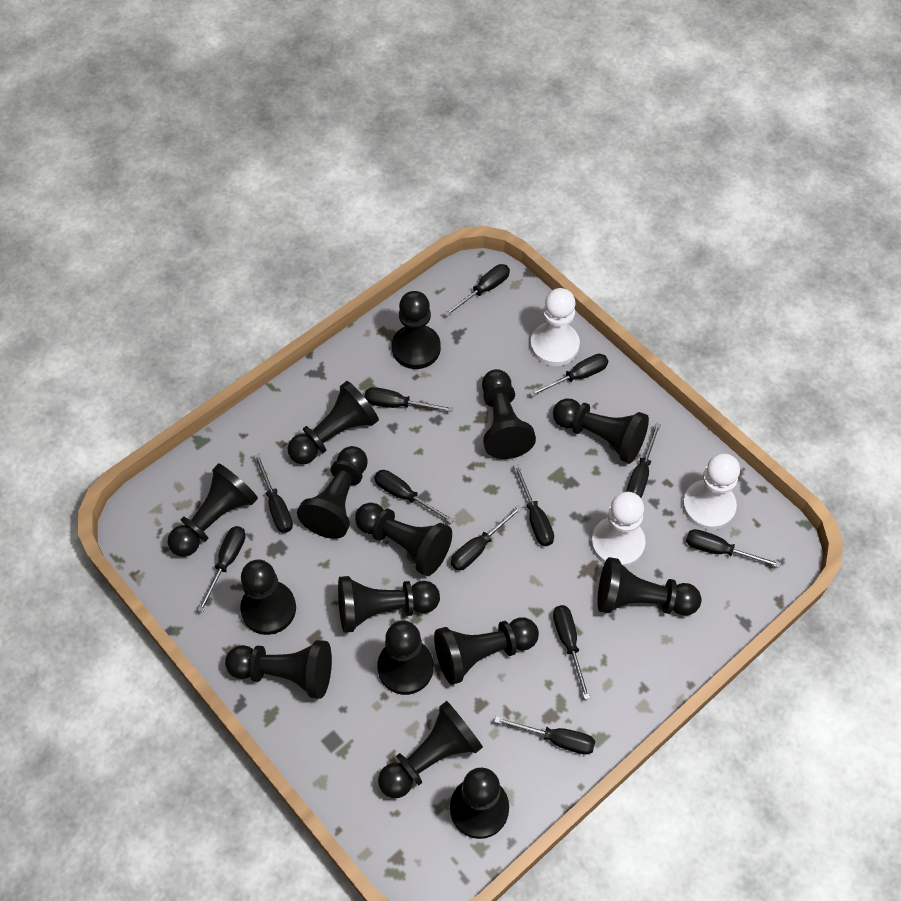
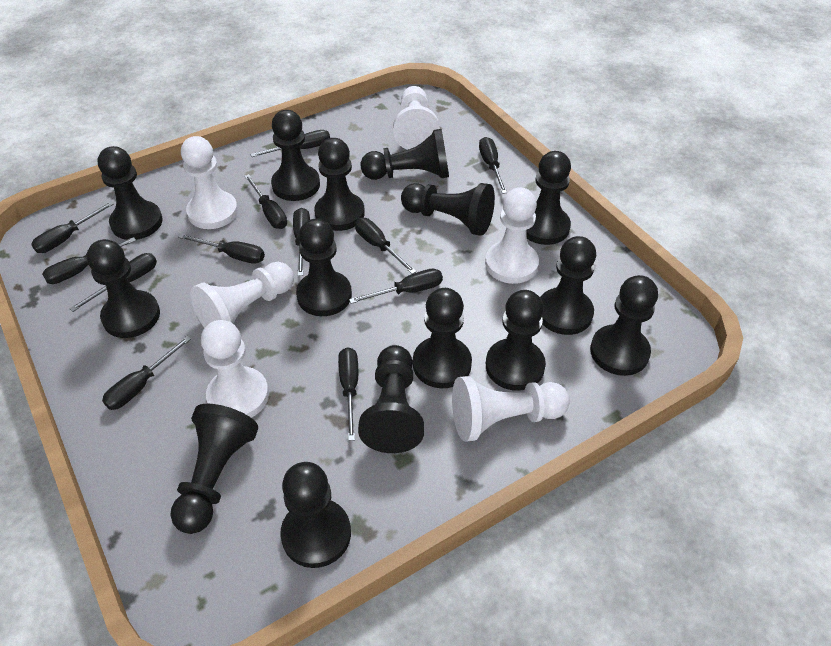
white pawn: 3 -> 6

